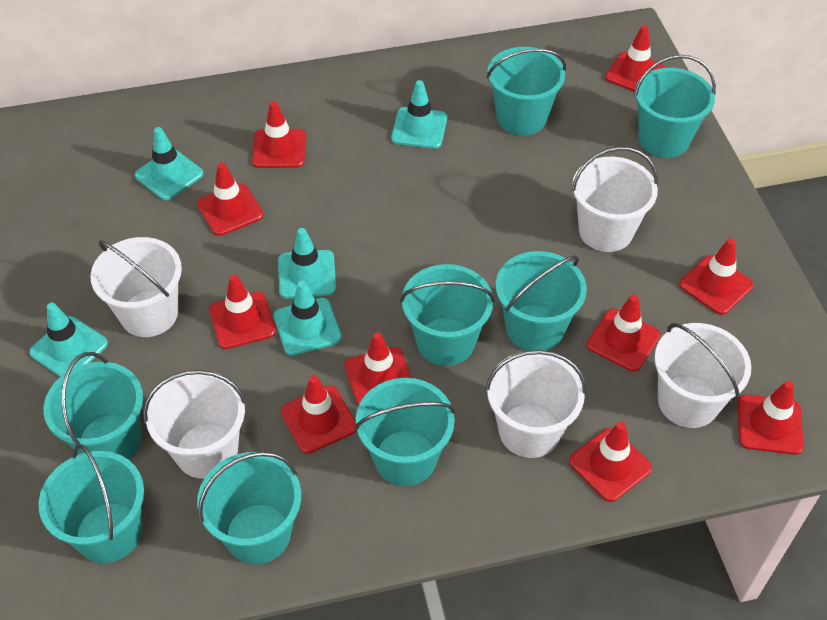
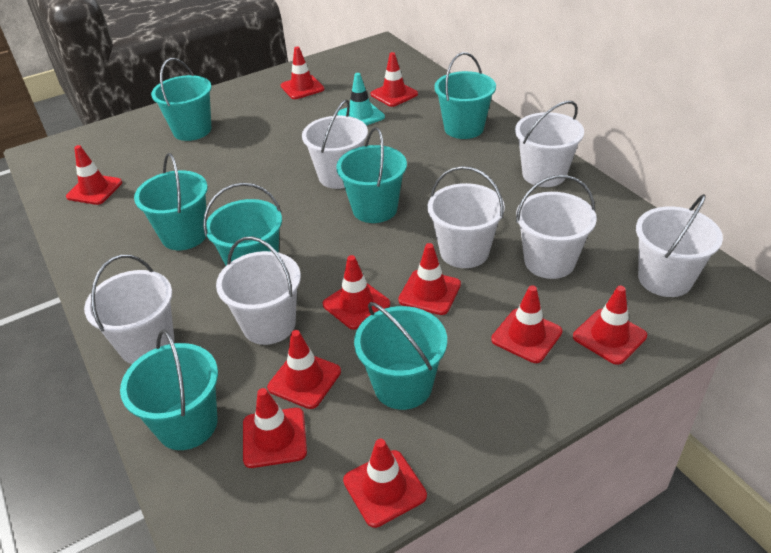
turquoise bucket: 8 -> 7
turquoise traffic cone: 5 -> 1
white bucket: 5 -> 7

